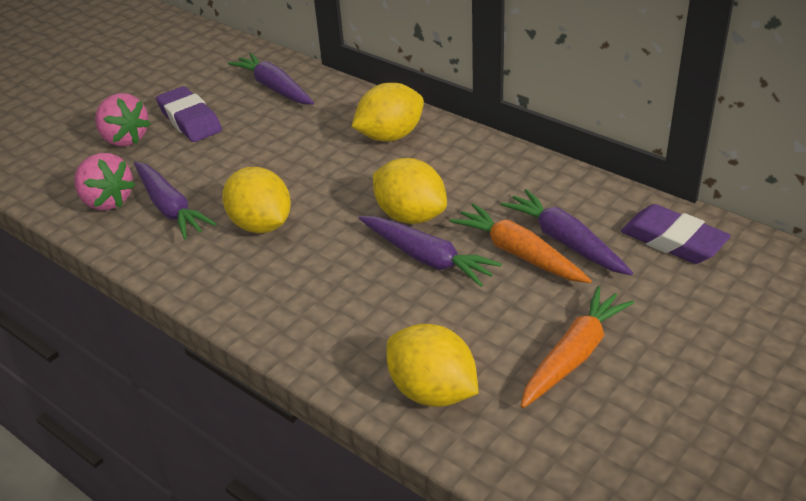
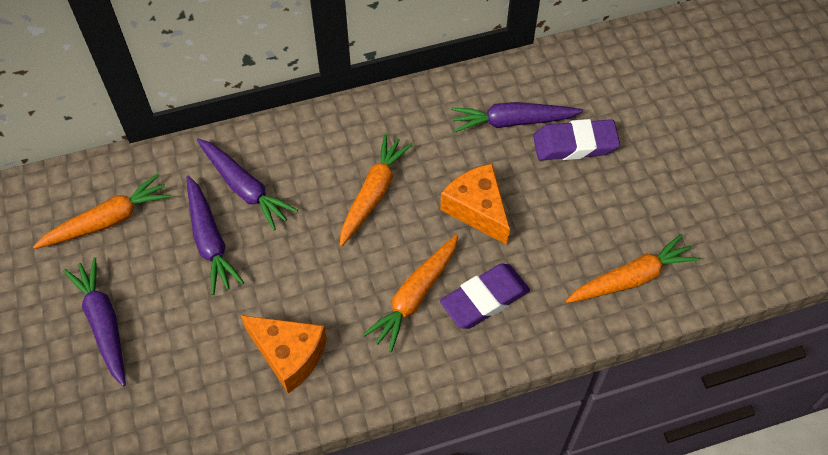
orange carrot: 2 -> 4
orange cheese: 0 -> 2
pink strawberry: 2 -> 0
yellow lemon: 4 -> 0

